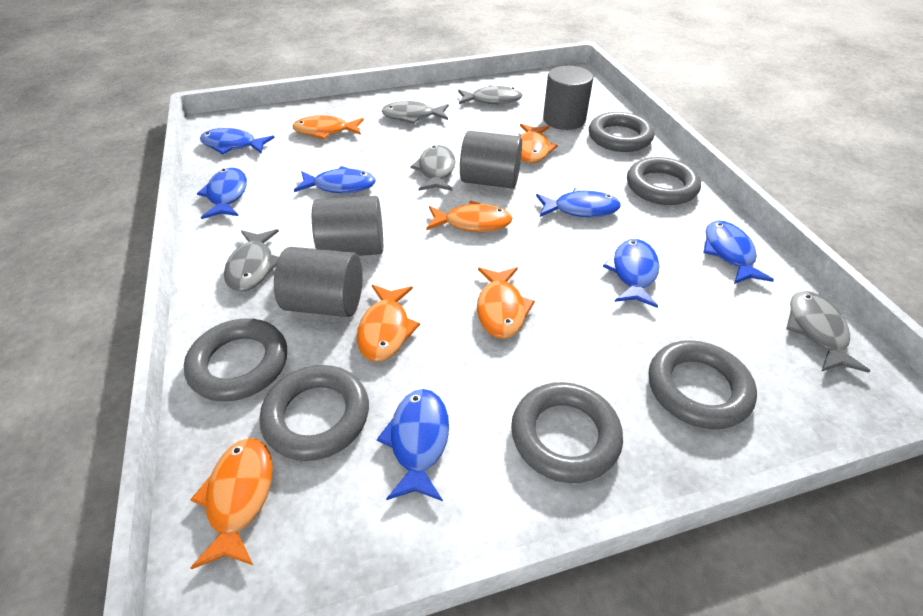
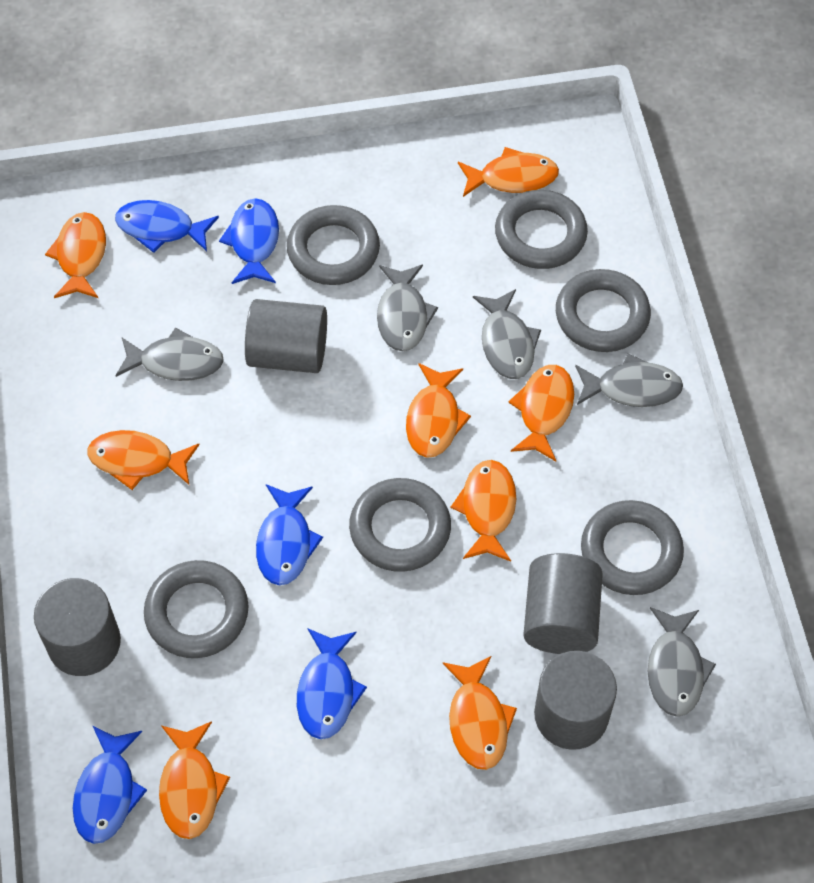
blue fish: 7 -> 5
orange fish: 6 -> 8

